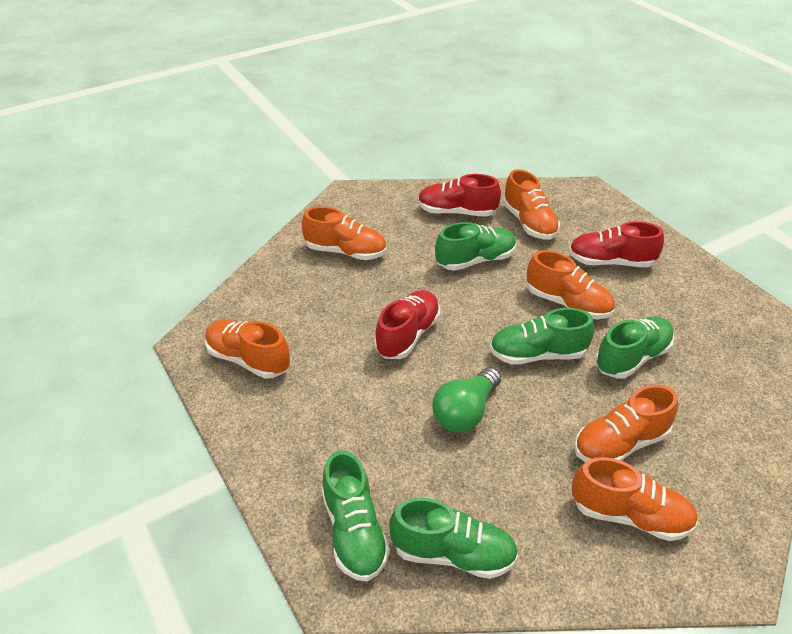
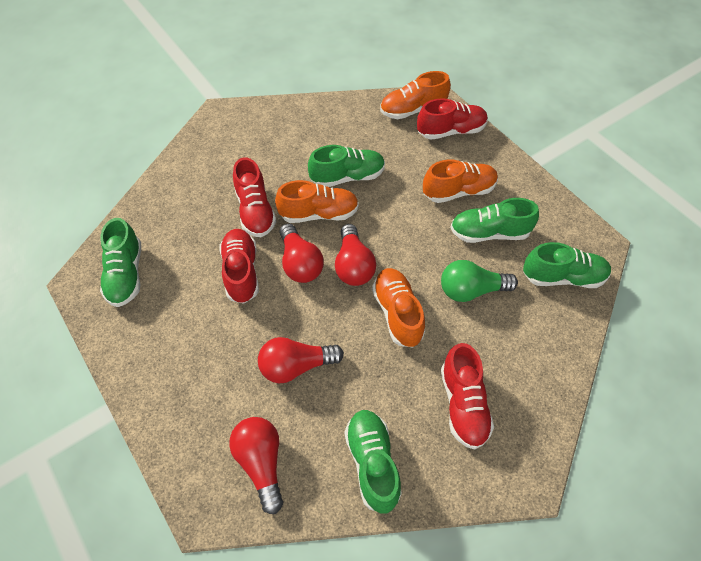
orange shoe: 6 -> 4
red light bulb: 0 -> 4
red shoe: 3 -> 4

